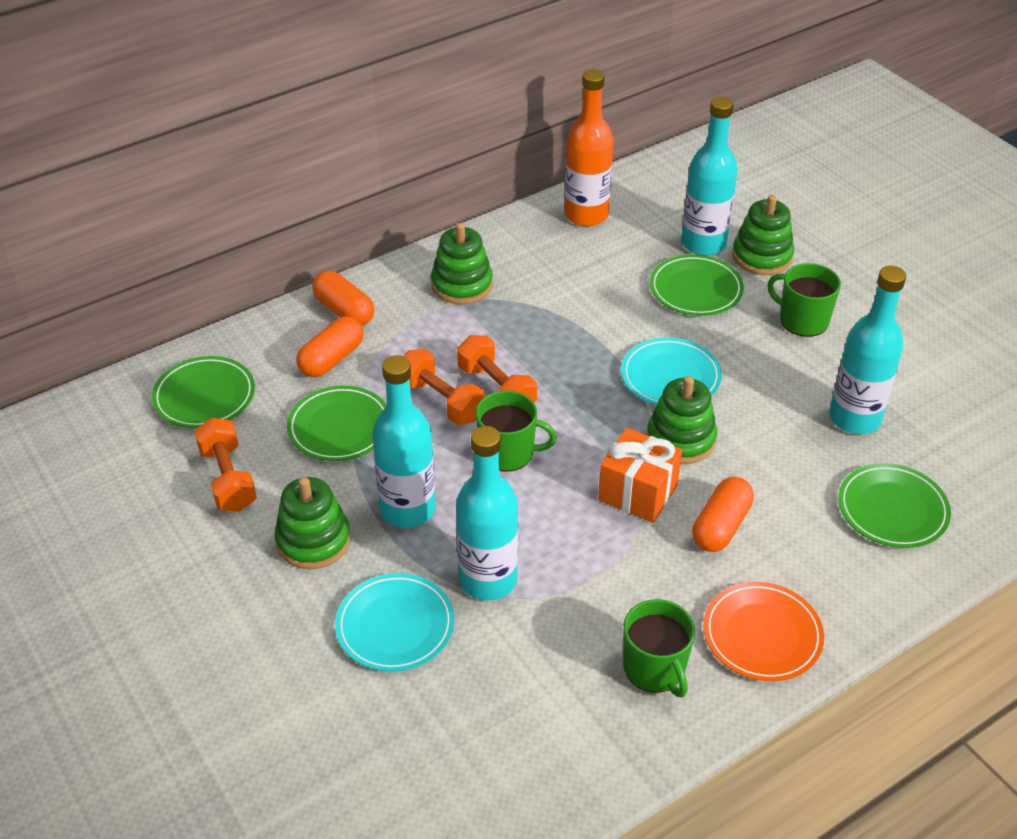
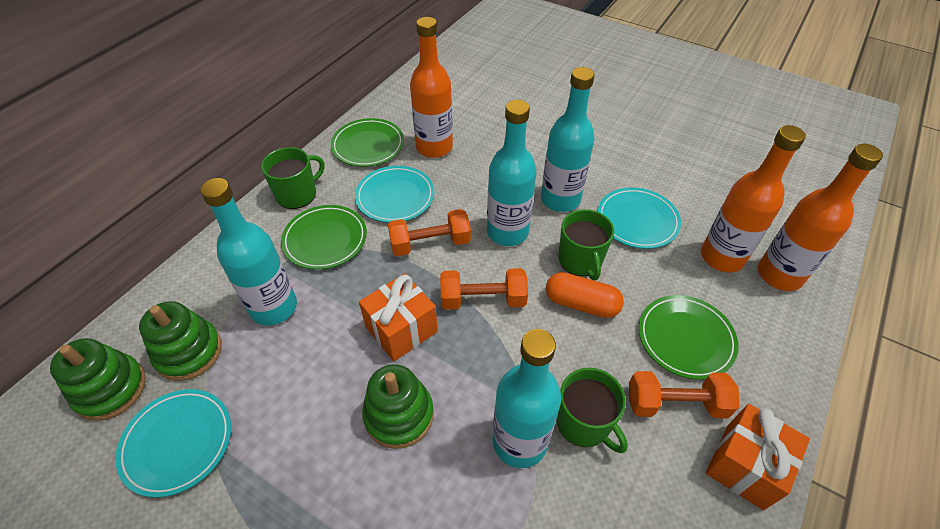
green plate: 4 -> 3
green stacking toy: 4 -> 3
orange bottle: 1 -> 3
orange capsule: 3 -> 1
orange gift: 1 -> 2
orange plate: 1 -> 0
turquoise plate: 2 -> 3

